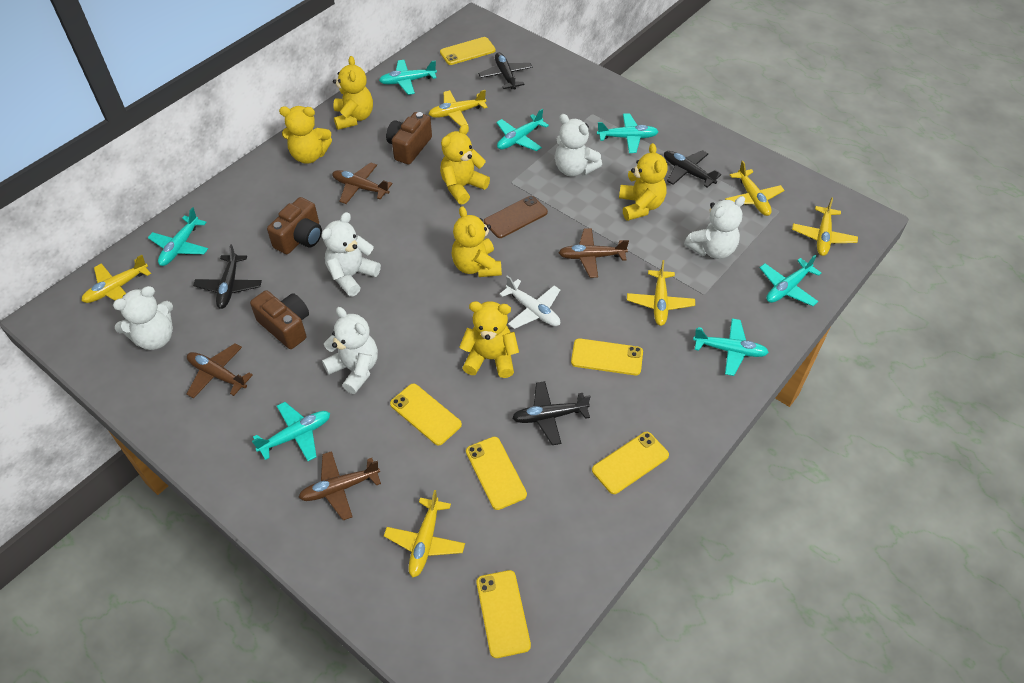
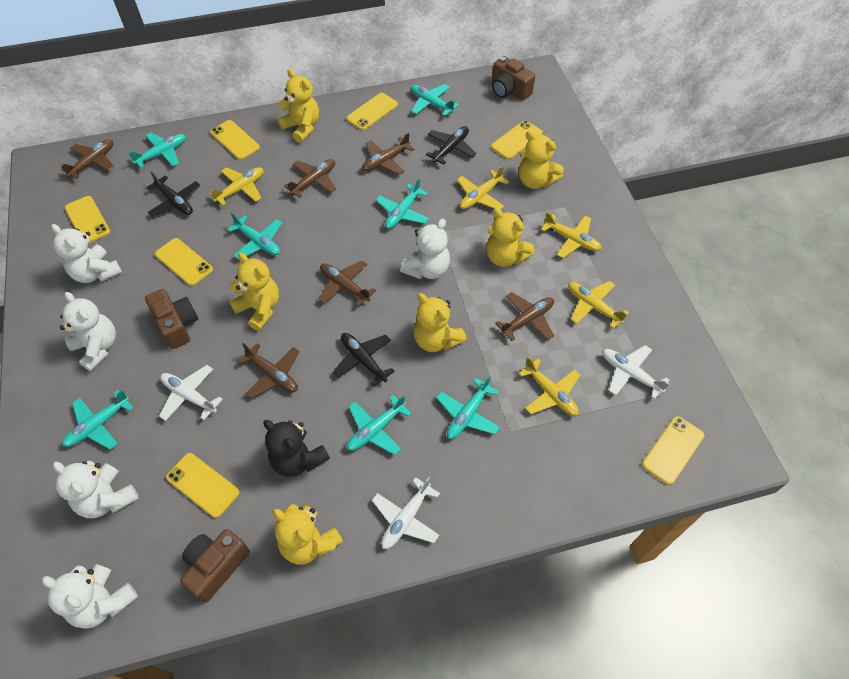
black plane: 4 -> 3
black teddy bear: 0 -> 1
brown phone: 1 -> 0
brown plane: 4 -> 6
white plane: 1 -> 3
yellow phone: 6 -> 7
yellow plane: 6 -> 5

